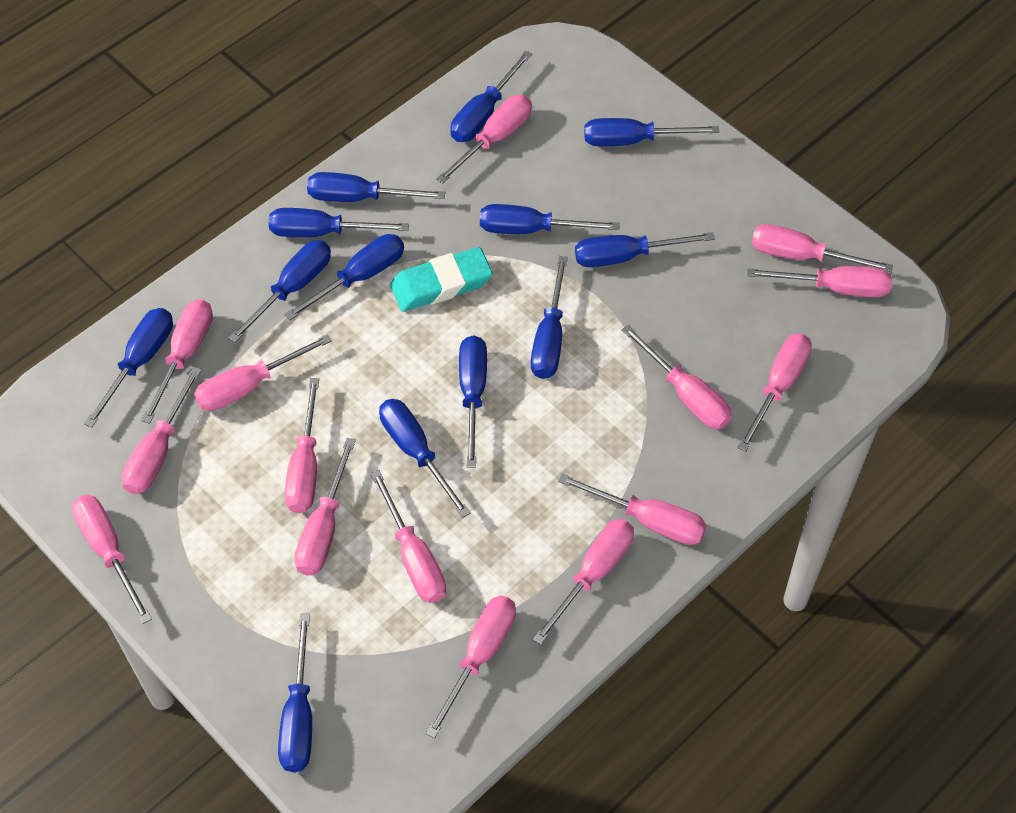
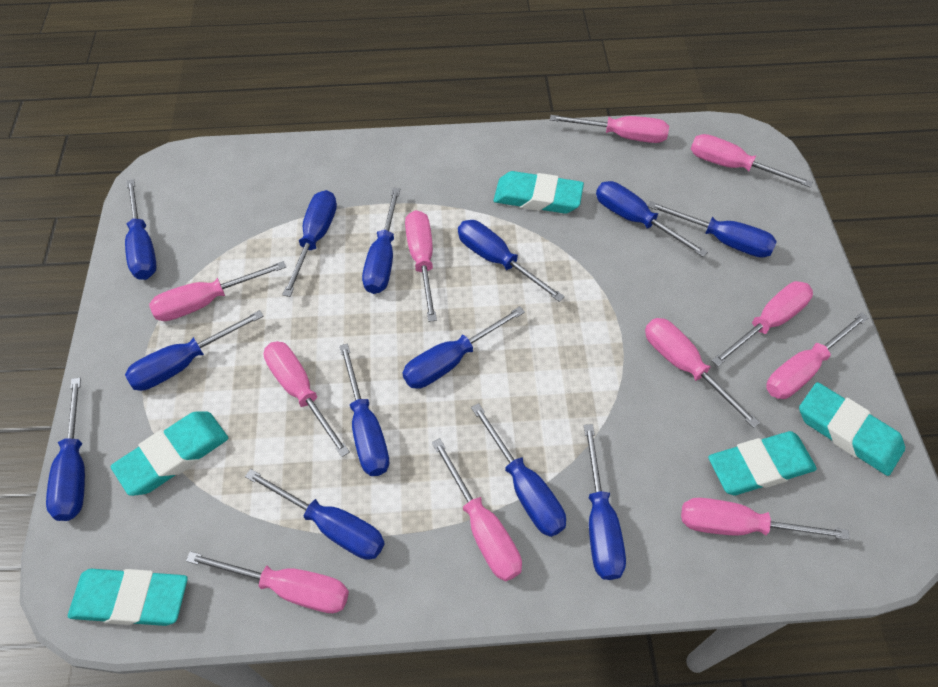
pink screwdriver: 15 -> 11
turquoise eraser: 1 -> 5

